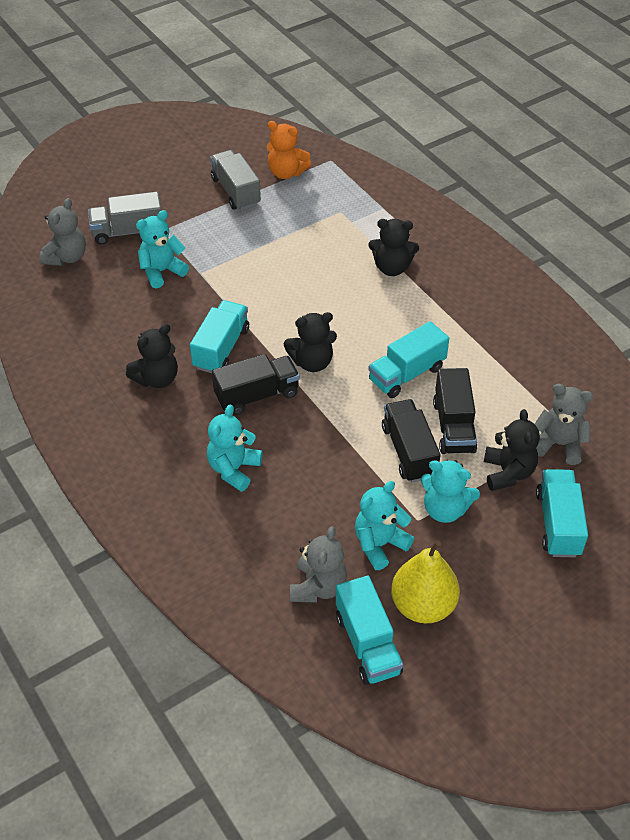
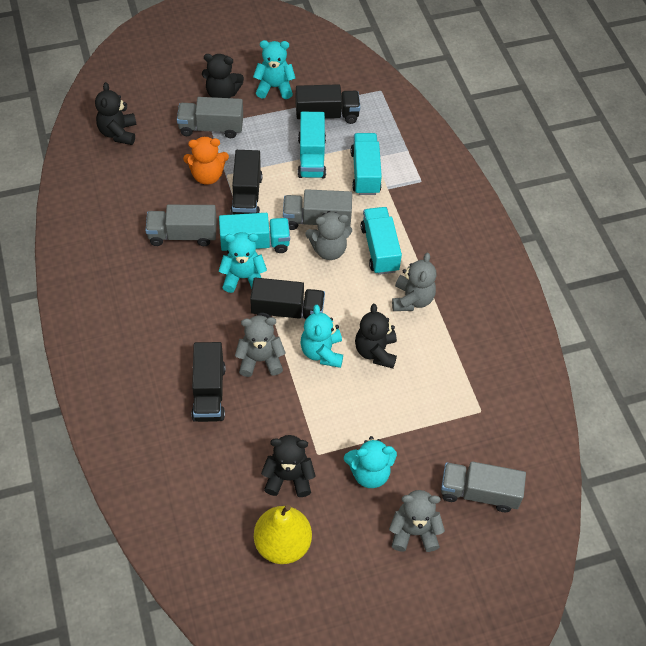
black truck: 3 -> 4
grey teddy bear: 3 -> 4
grey truck: 2 -> 4

